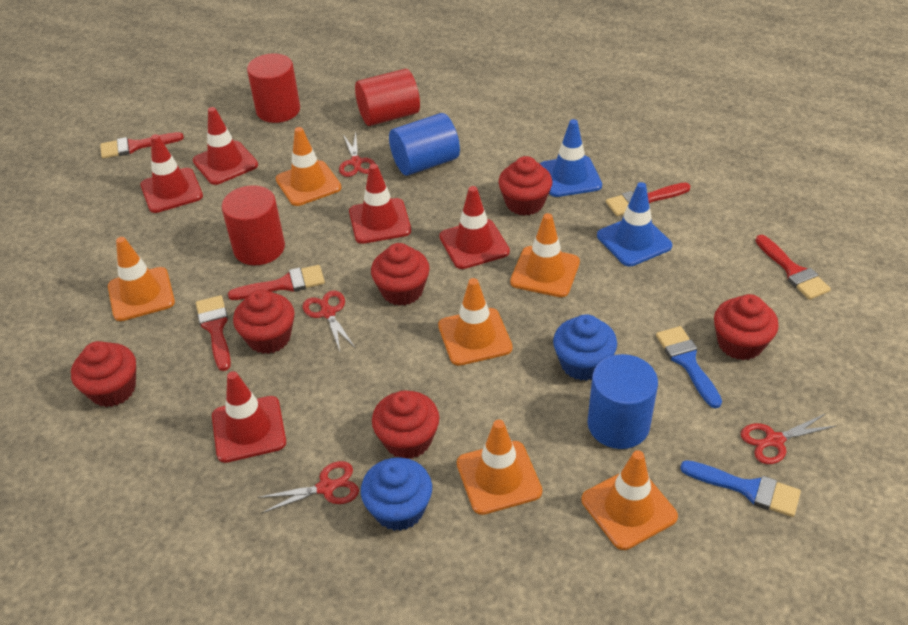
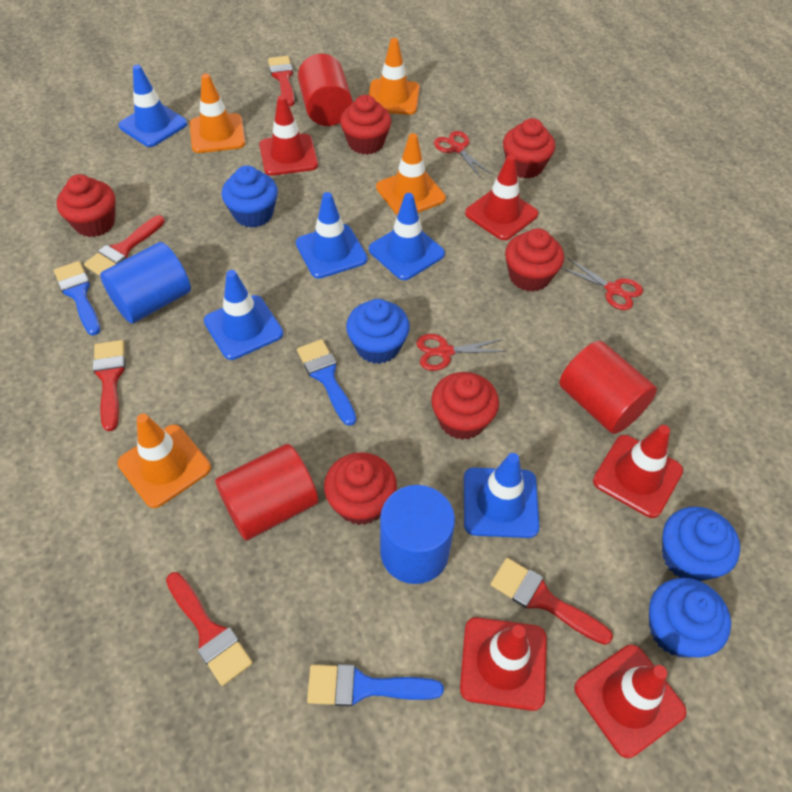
blue brush: 2 -> 3
blue cupcake: 2 -> 4
blue traffic cone: 2 -> 5
orange traffic cone: 6 -> 4
red scissors: 4 -> 3

